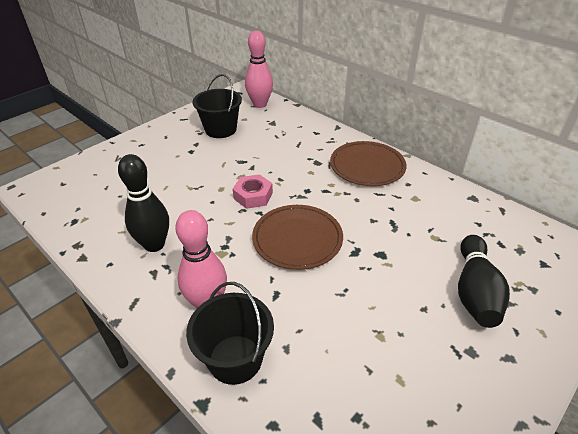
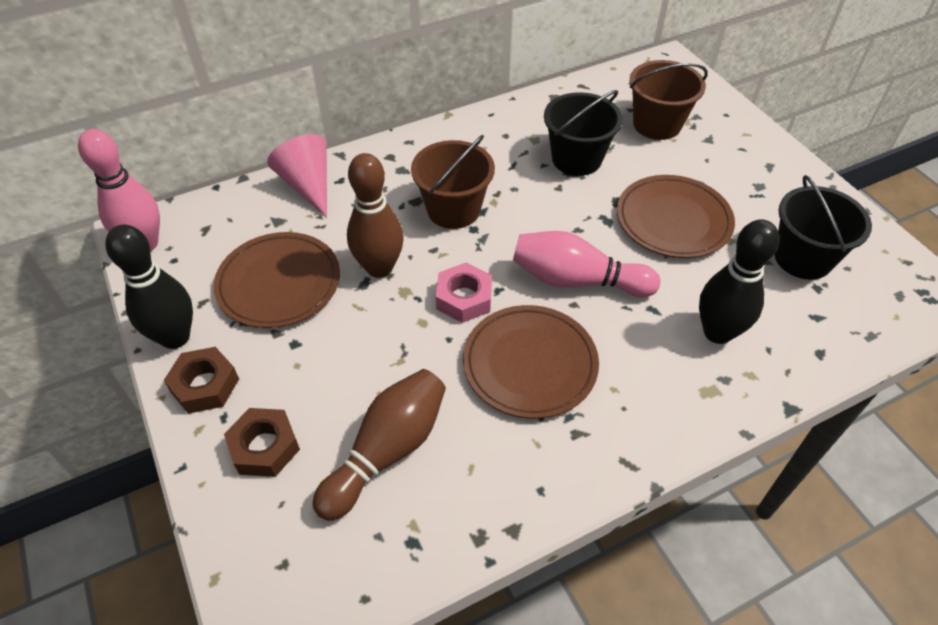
brown bowling pin: 0 -> 2
brown bucket: 0 -> 2
brown nut: 0 -> 2
brown plate: 2 -> 3
pink cone: 0 -> 1

